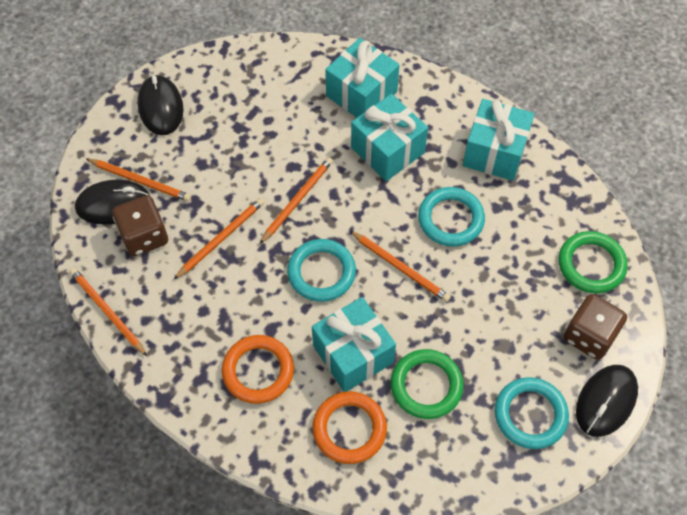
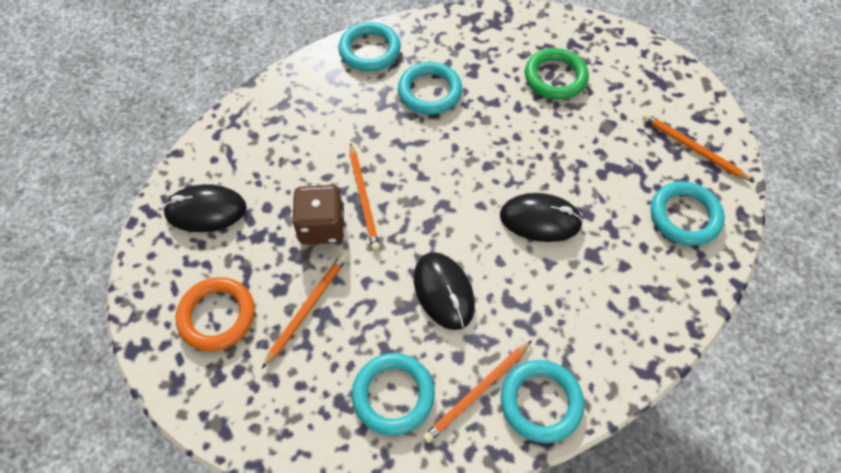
brown dice: 2 -> 1
green ring: 2 -> 1
orange pencil: 5 -> 4
orange ring: 2 -> 1
turquoise gift: 4 -> 0
turquoise ring: 3 -> 5

